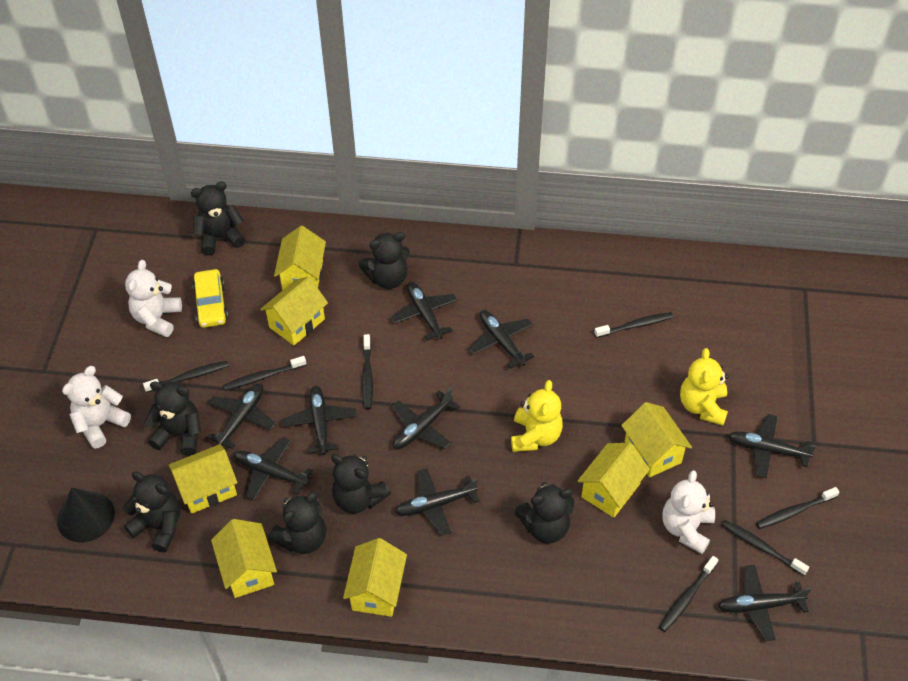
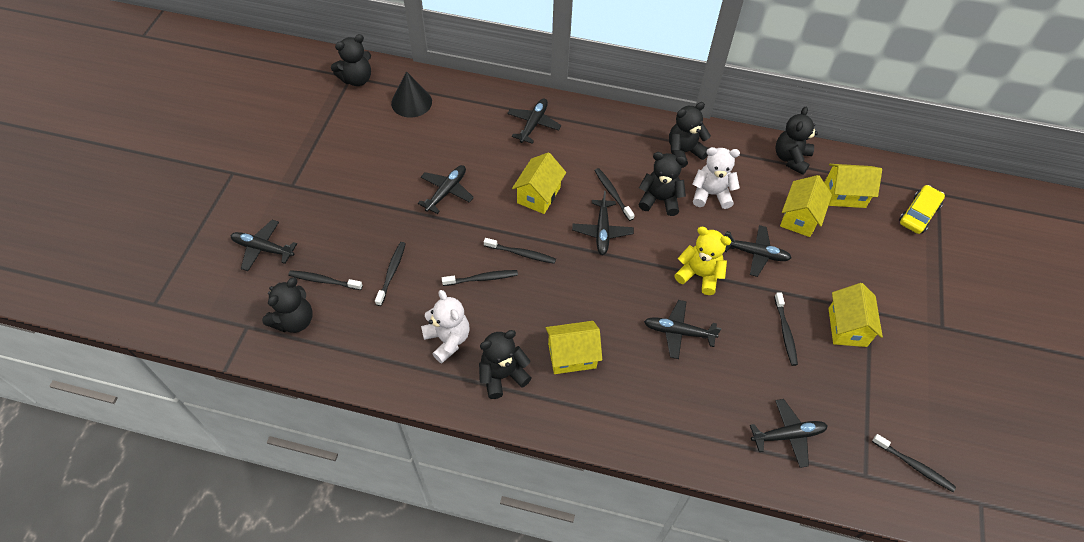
black plane: 9 -> 7
black teddy bear: 7 -> 6
white teddy bear: 3 -> 2
yellow house: 7 -> 5
yellow teddy bear: 2 -> 1

